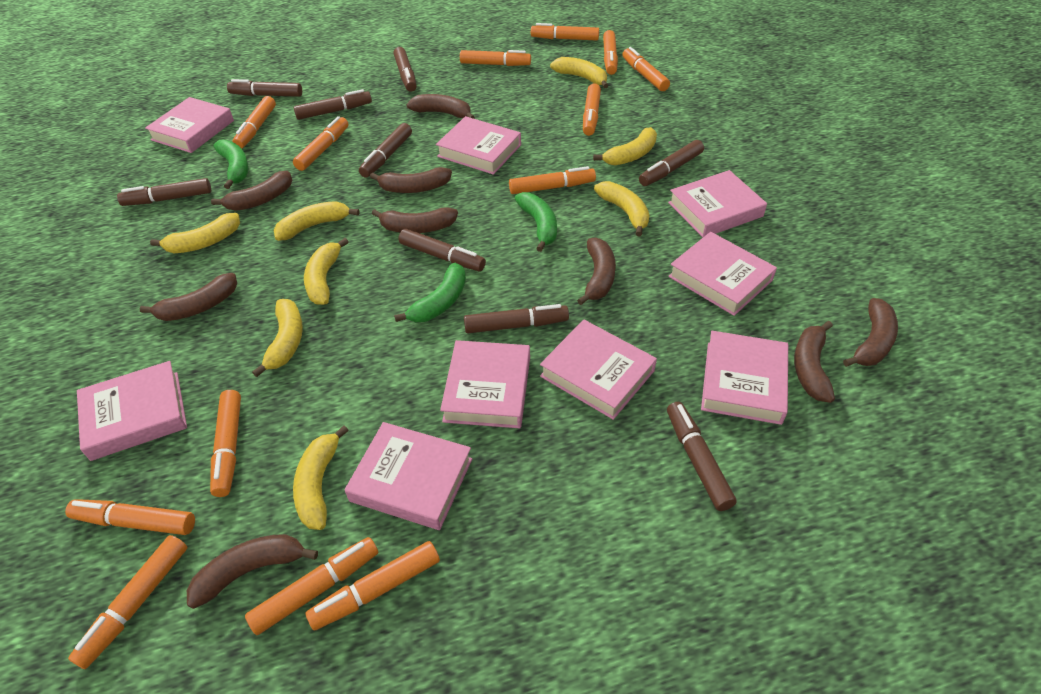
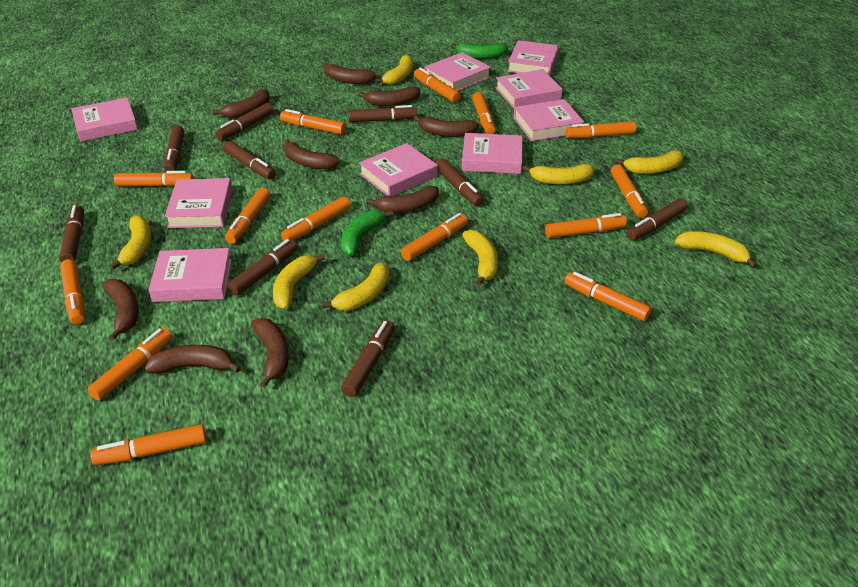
green banana: 3 -> 2
orange marker: 13 -> 14

